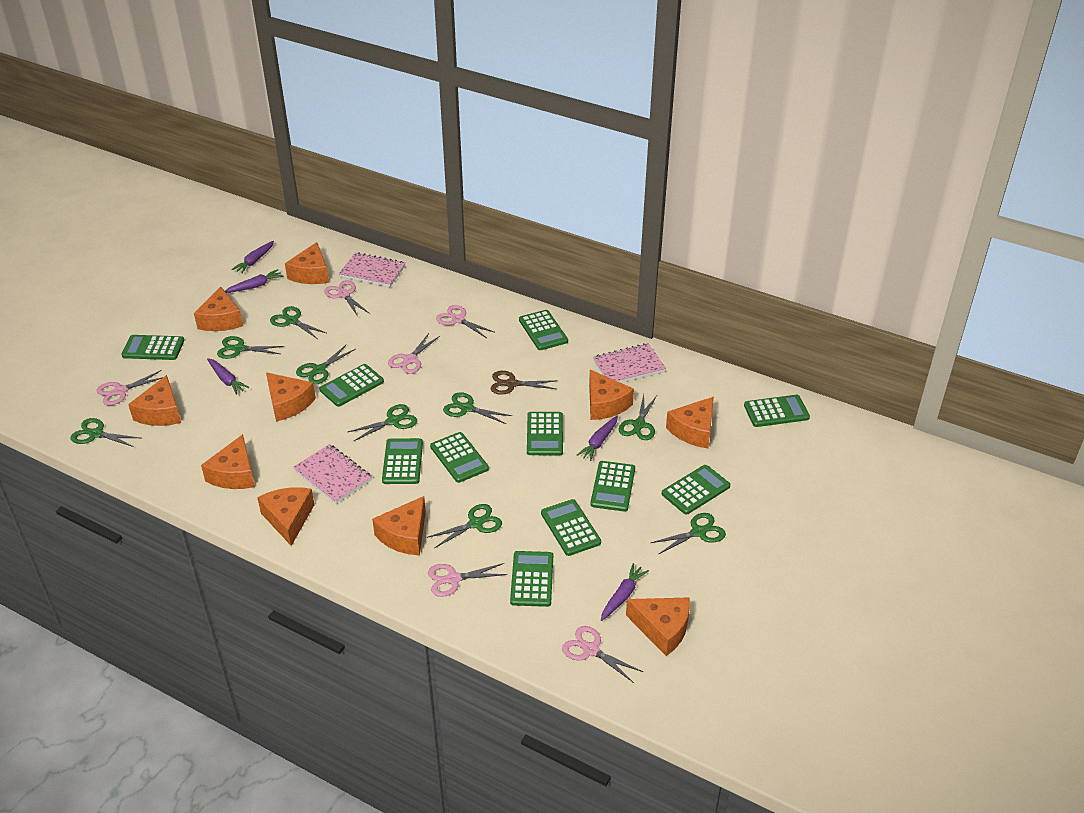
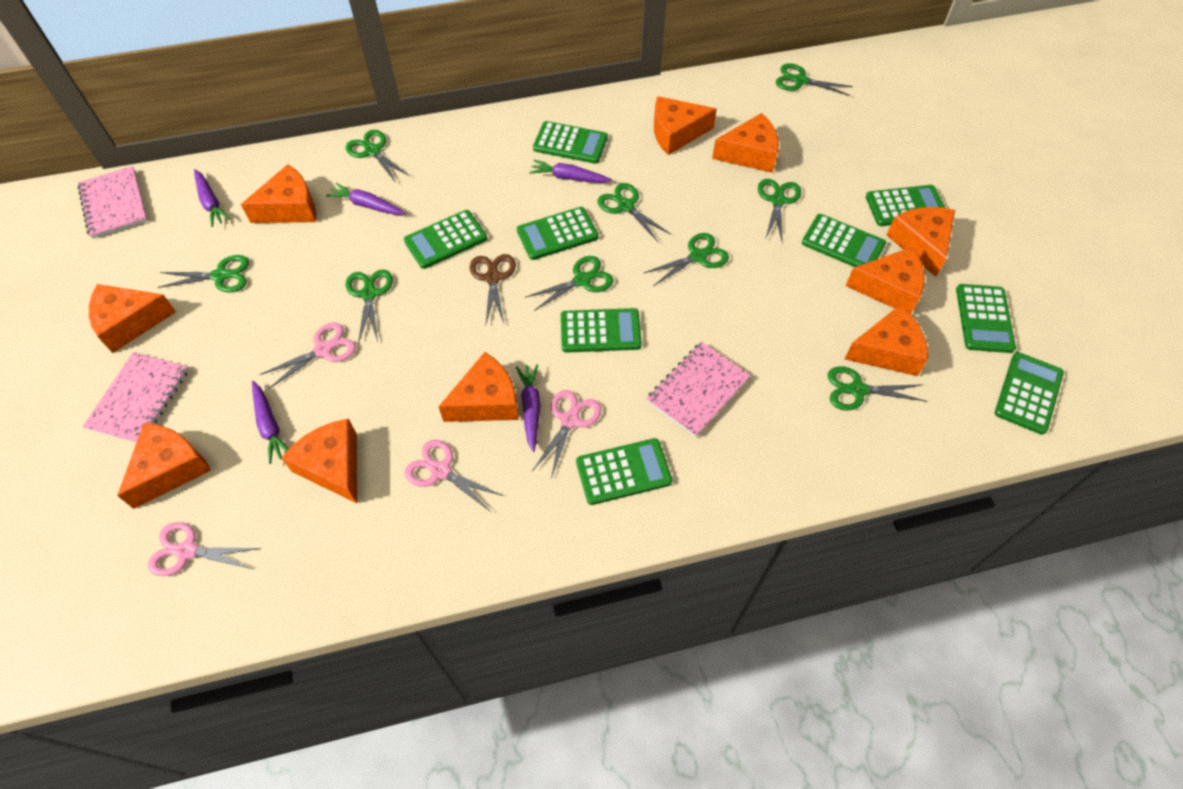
green calculator: 11 -> 9
pink scissors: 6 -> 4

